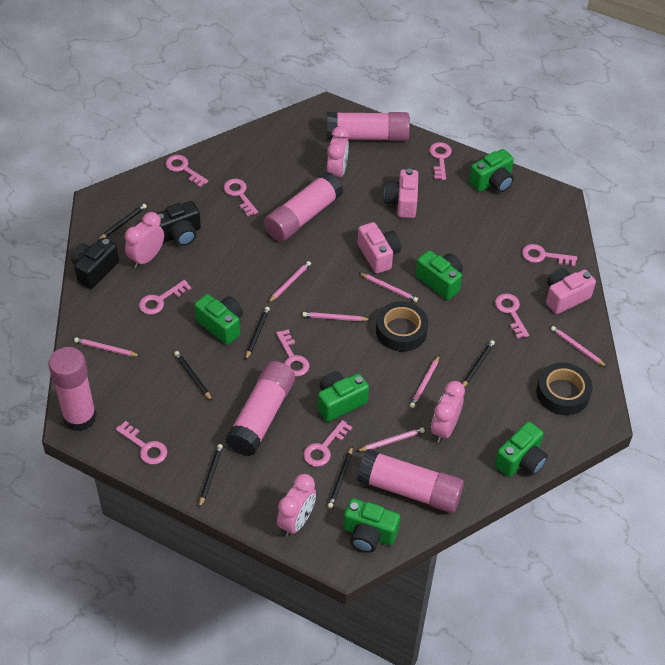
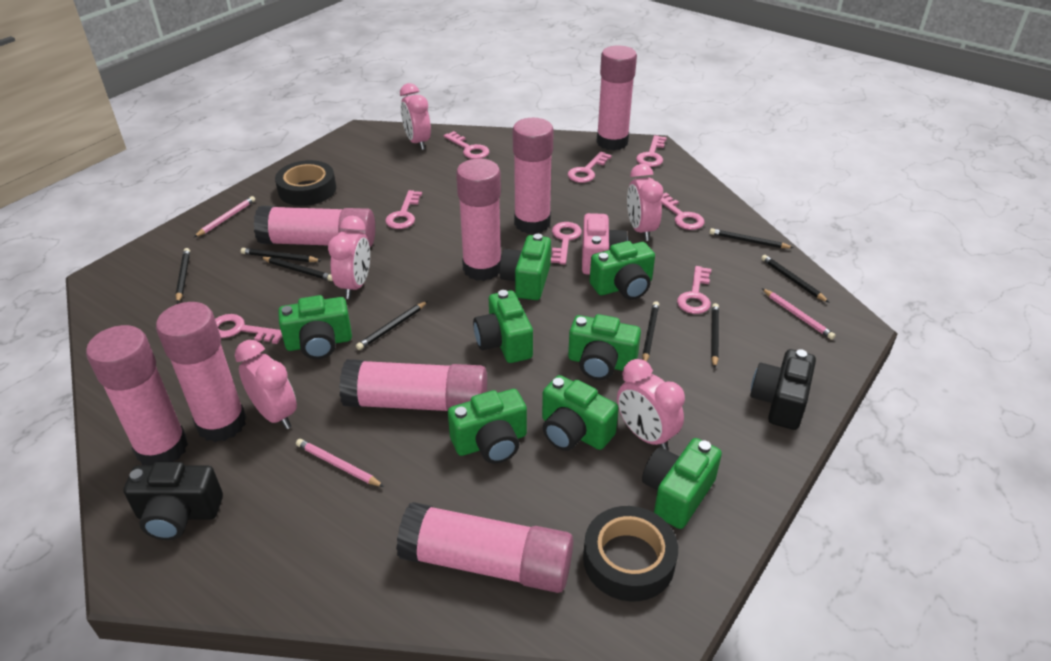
black pencil: 6 -> 8
green camera: 6 -> 8
pink camera: 3 -> 1
pink clock: 4 -> 5
pink glue stick: 5 -> 8
pink key: 9 -> 8
pink pencil: 7 -> 3

